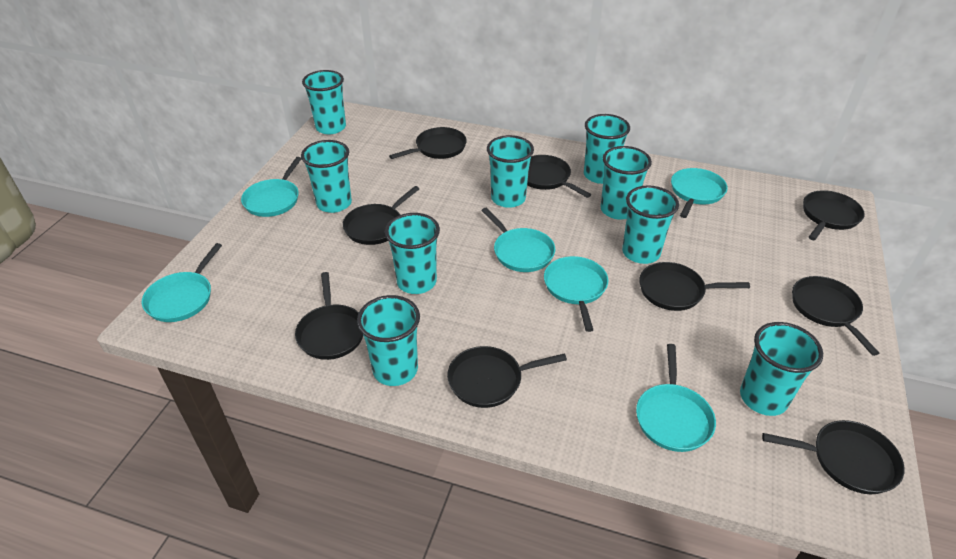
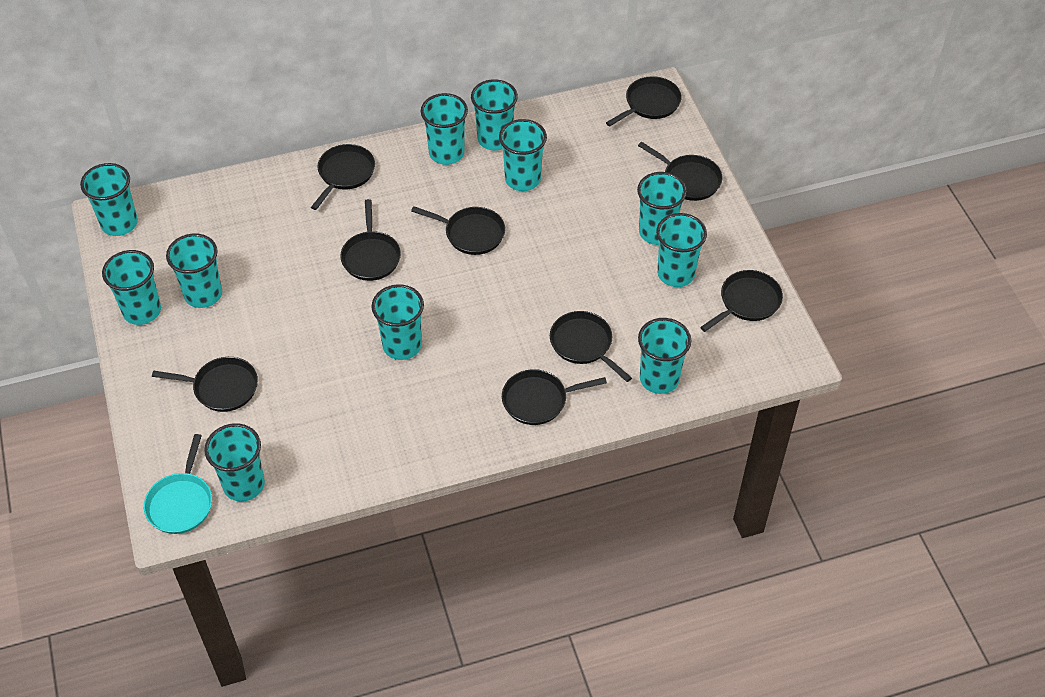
turquoise cup: 9 -> 11
turquoise pan: 6 -> 1

